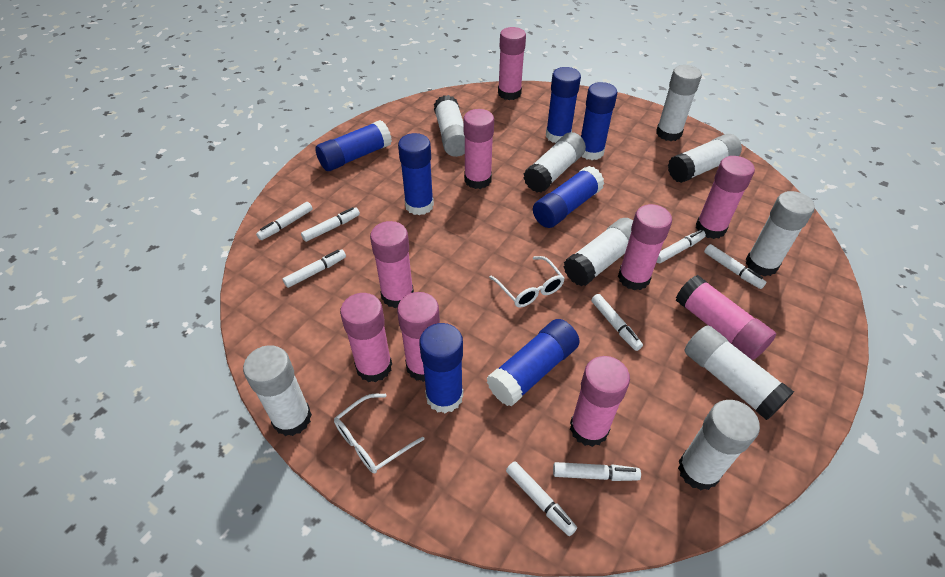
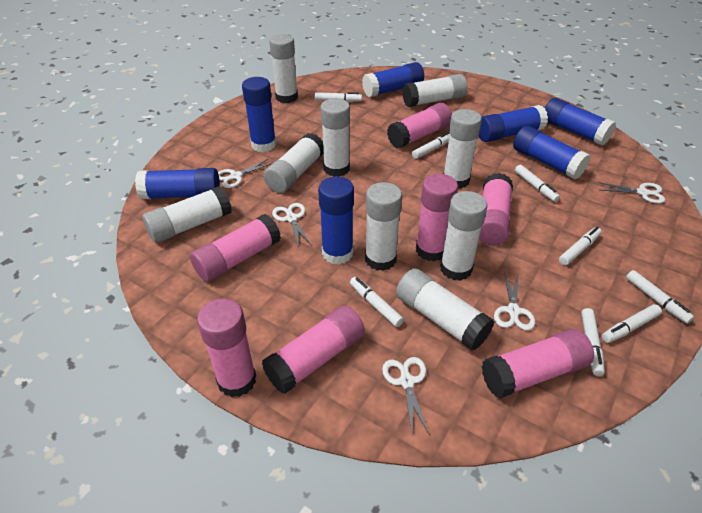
pink glue stick: 9 -> 7
white glasses: 2 -> 0
white scissors: 0 -> 5

